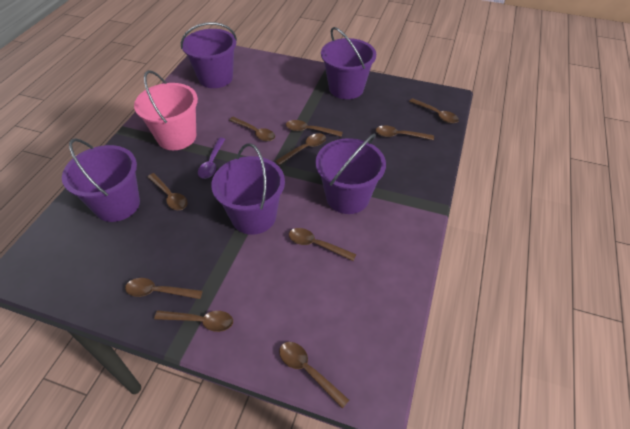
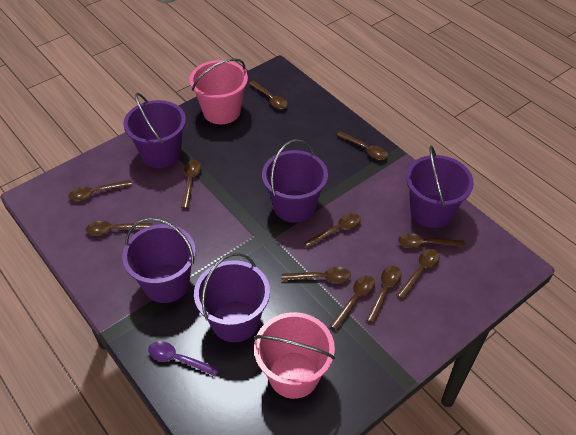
brown spoon: 10 -> 11
pink bucket: 1 -> 2

